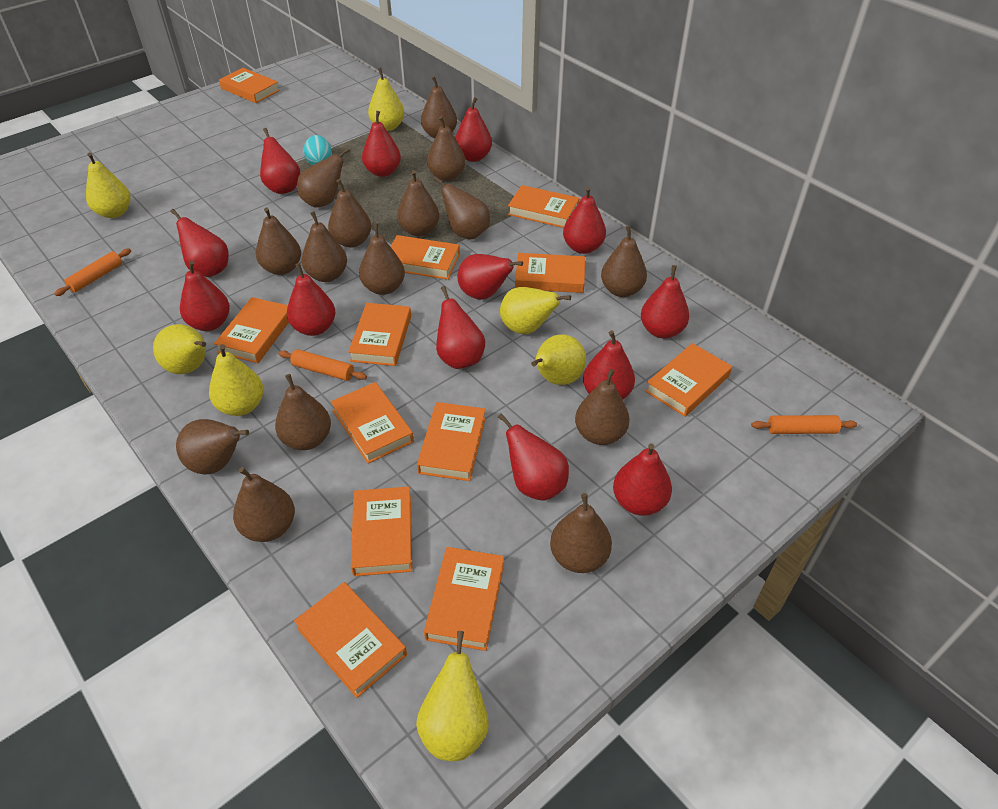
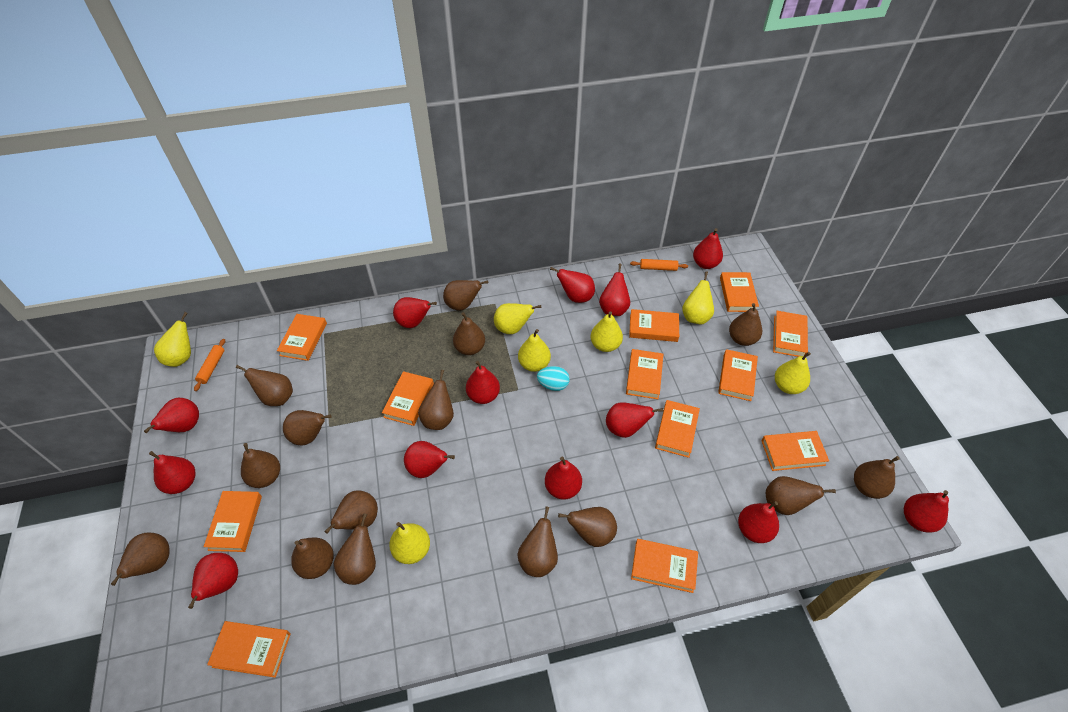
orange rolling pin: 3 -> 2

